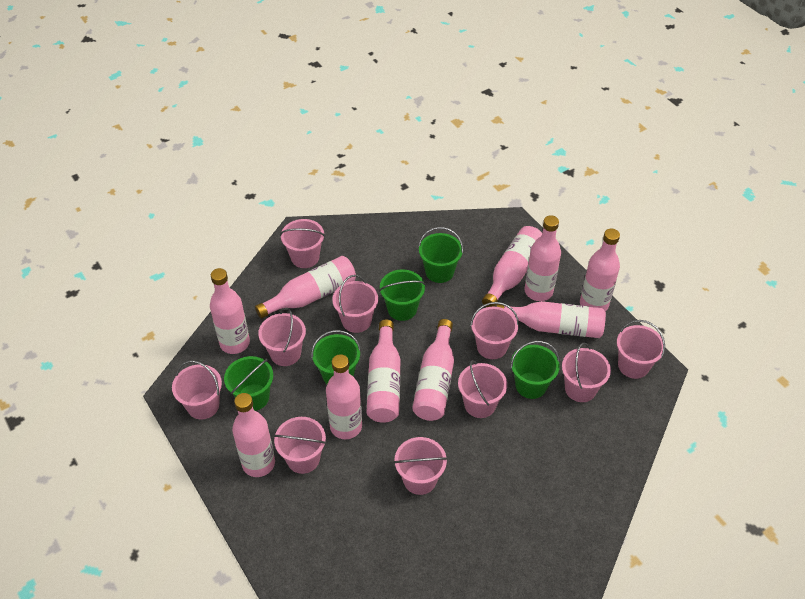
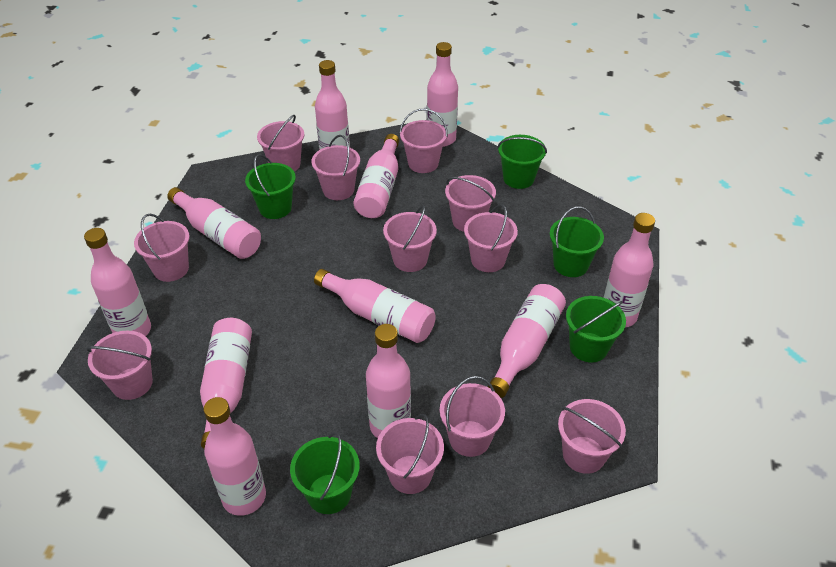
pink bottle: 10 -> 11
pink bucket: 10 -> 11

